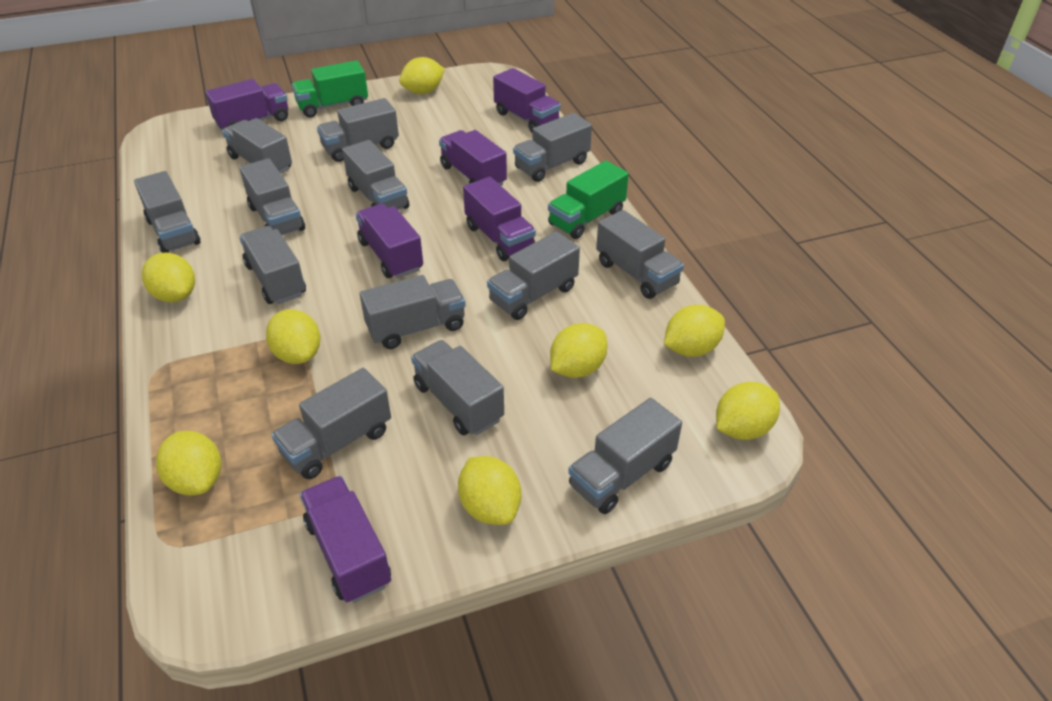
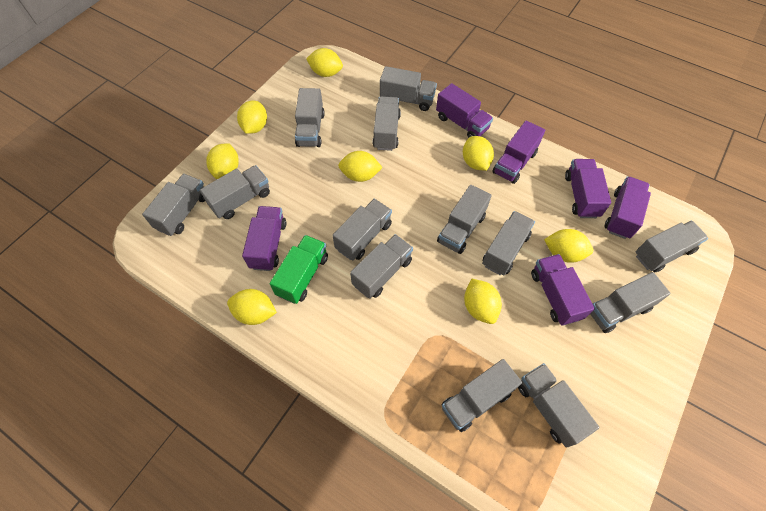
green truck: 2 -> 1

